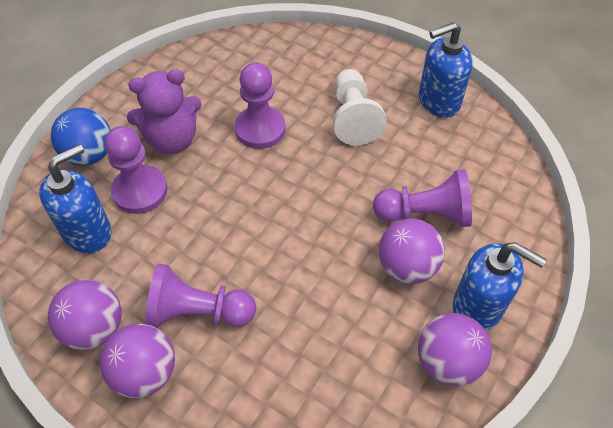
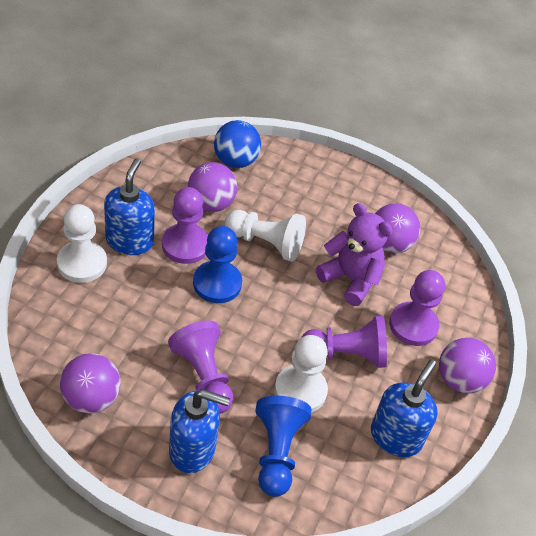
blue pawn: 0 -> 2
white pawn: 1 -> 3

